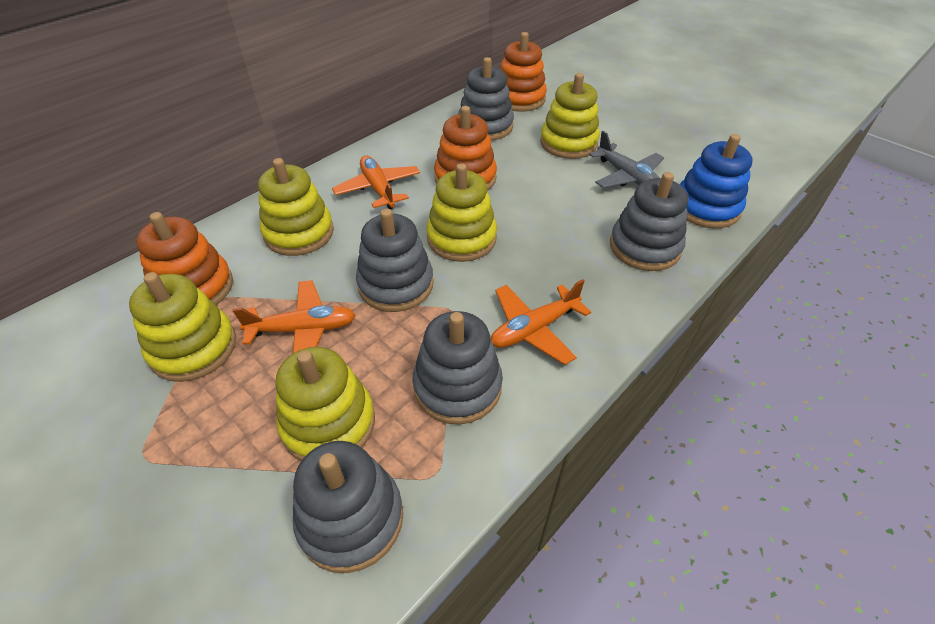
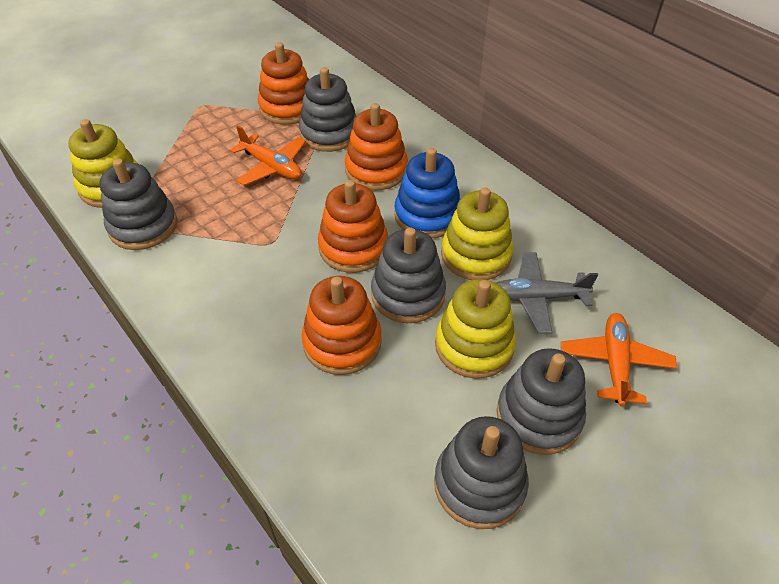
orange plane: 3 -> 2
orange stacking toy: 3 -> 4
yellow stacking toy: 5 -> 3

